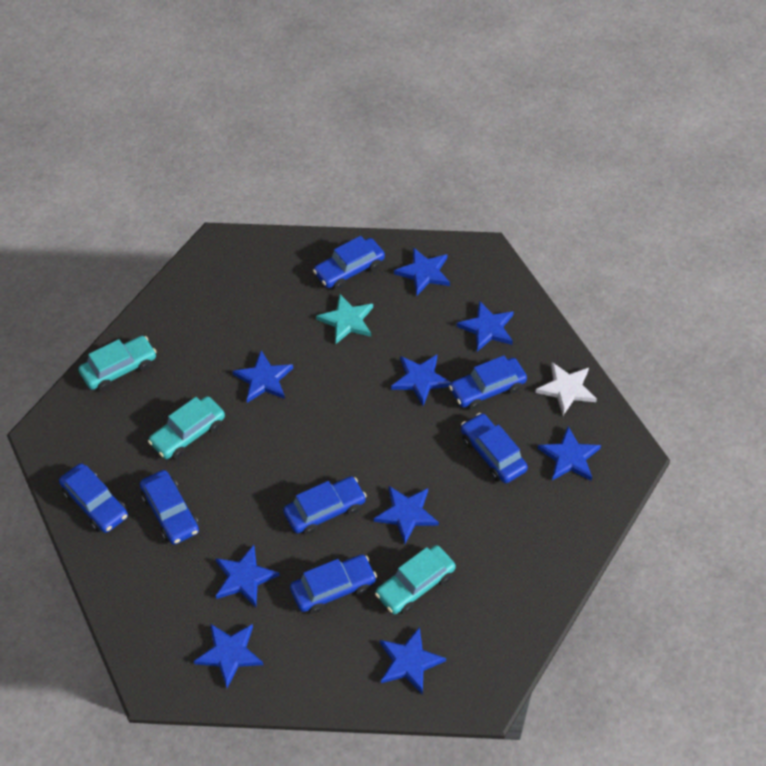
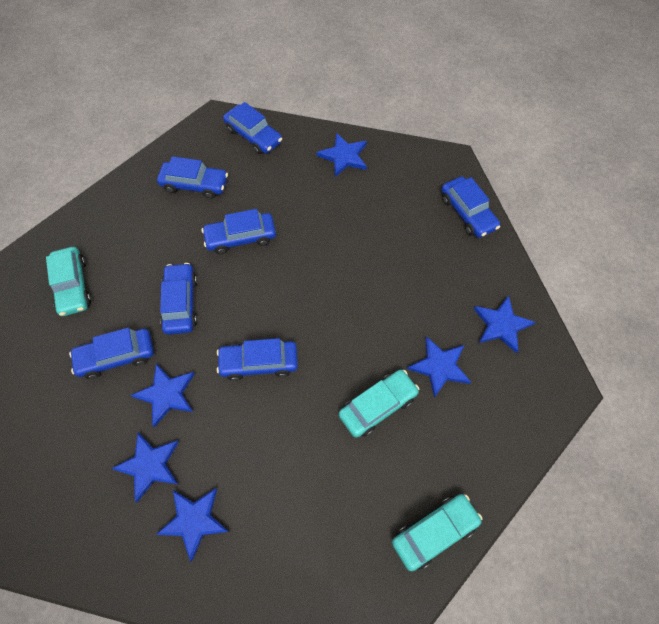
blue star: 9 -> 6
turquoise star: 1 -> 0
white star: 1 -> 0

